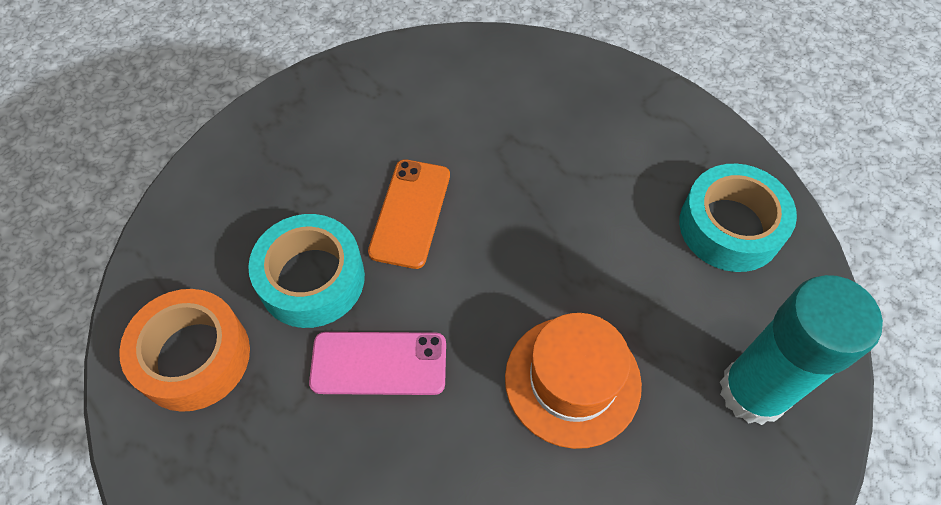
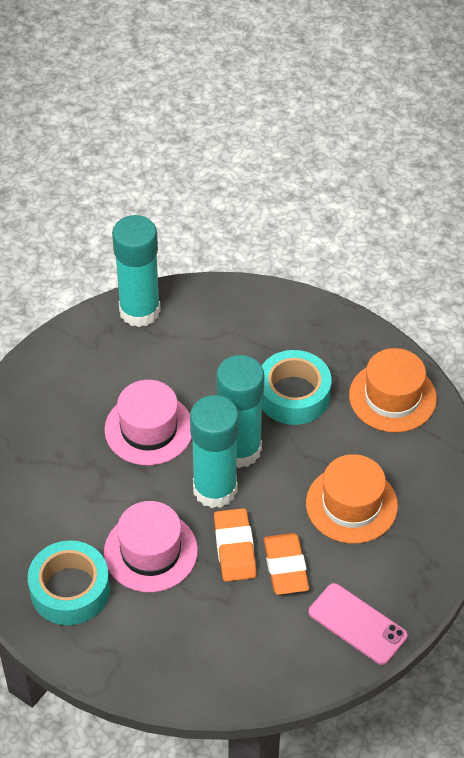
orange eraser: 0 -> 2
orange hat: 1 -> 2
orange phone: 1 -> 0
orange tape: 1 -> 0
pink hat: 0 -> 2
turquoise glue stick: 1 -> 3

